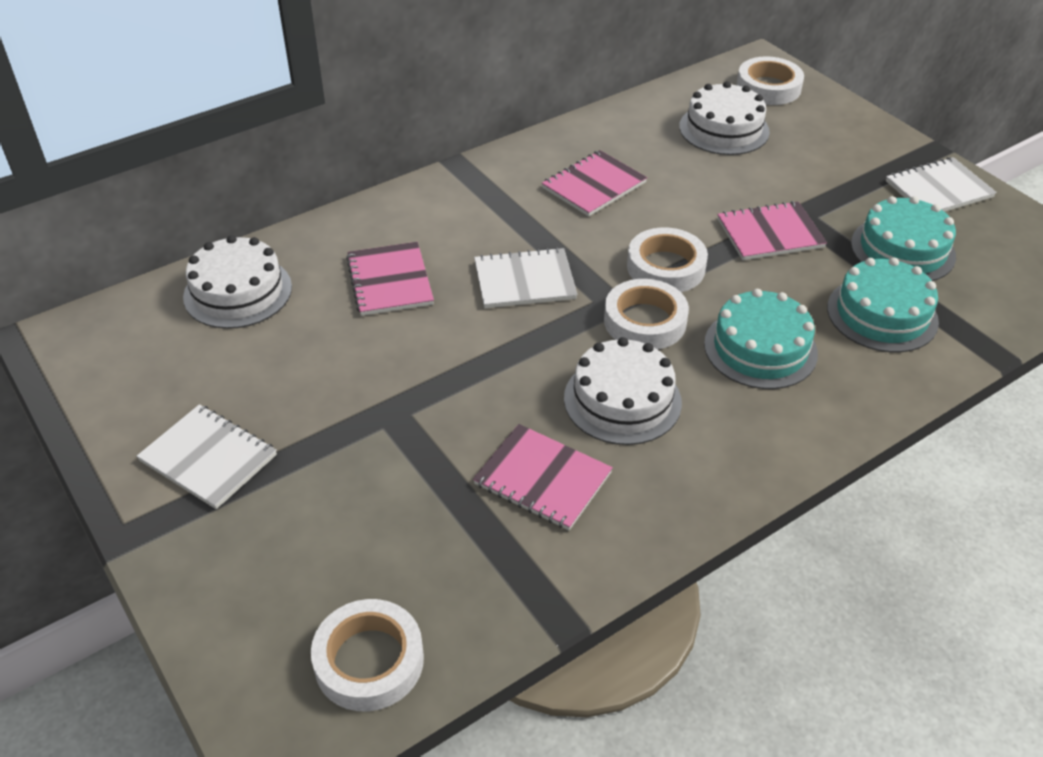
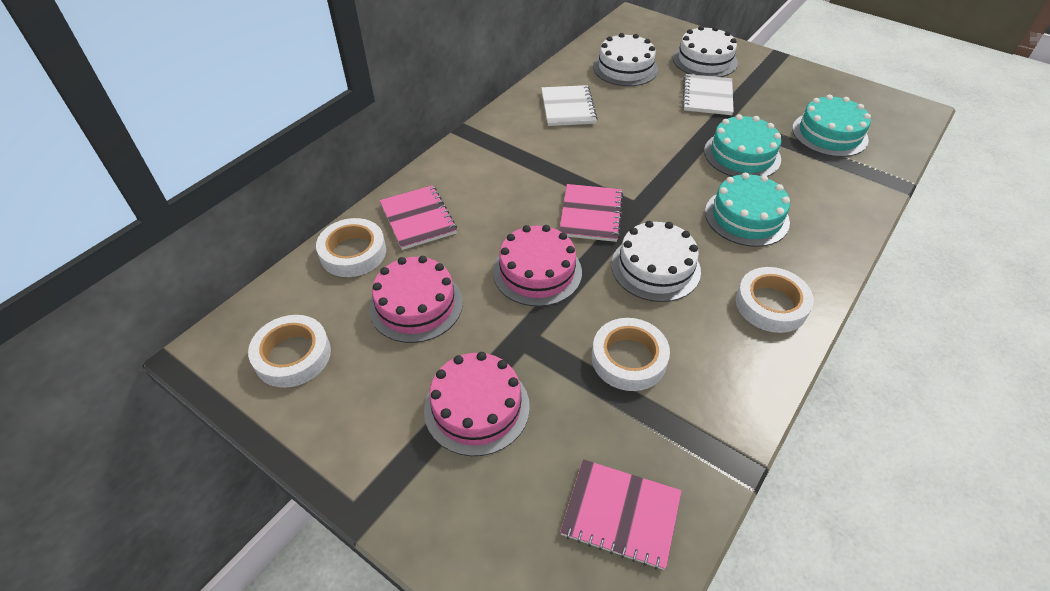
pink cake: 0 -> 3
pink notebook: 4 -> 3
white notebook: 3 -> 2

